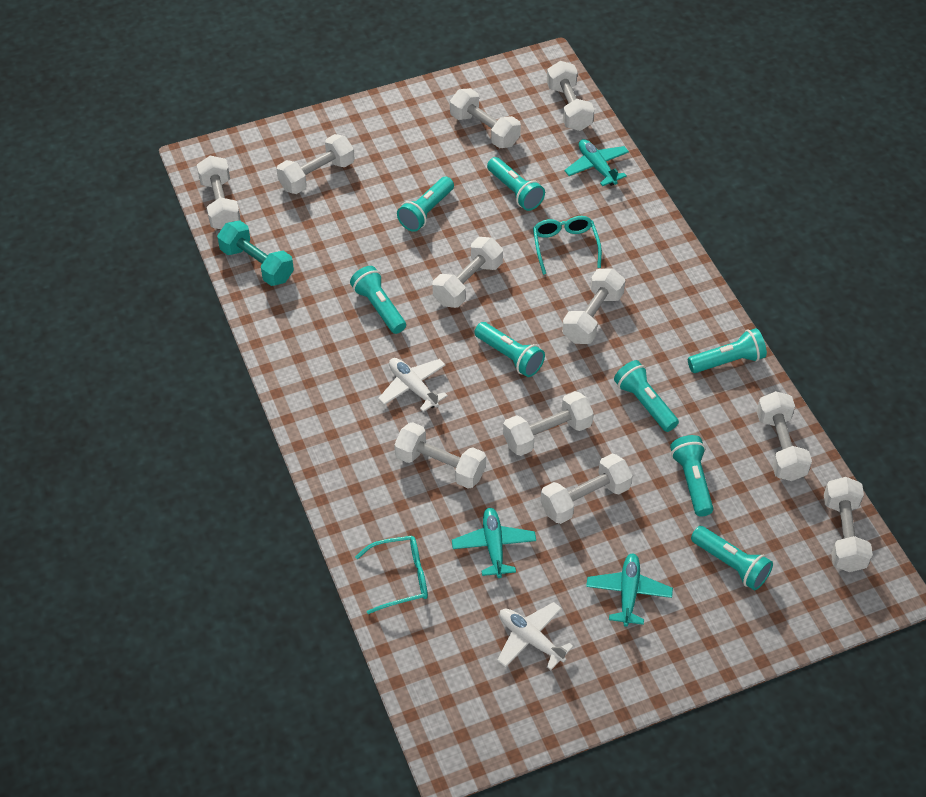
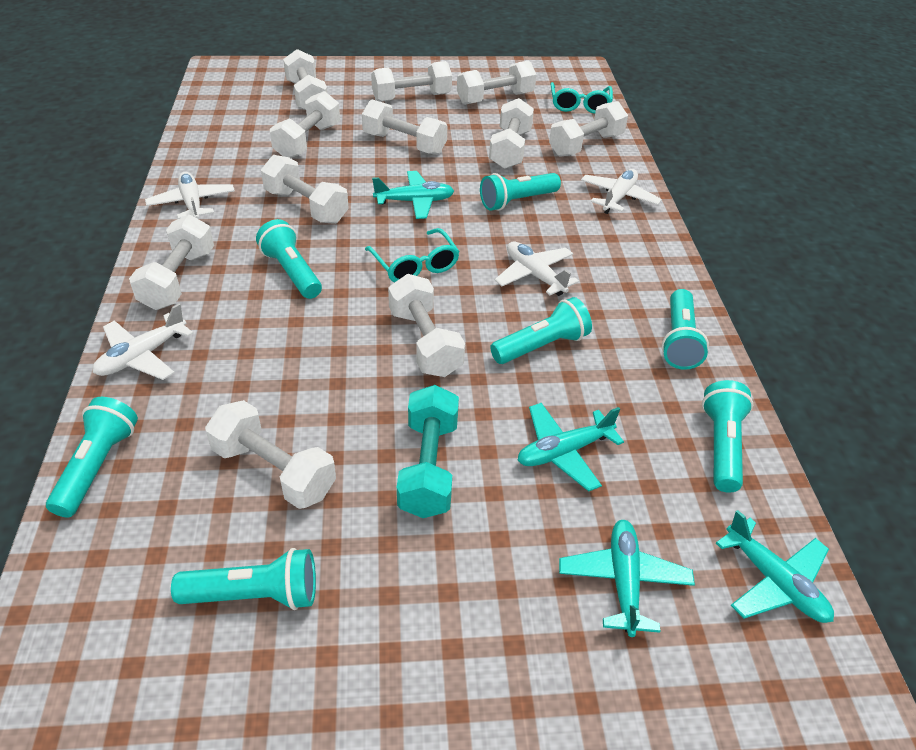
turquoise flashlight: 8 -> 7
turquoise plane: 3 -> 4
white plane: 2 -> 4

